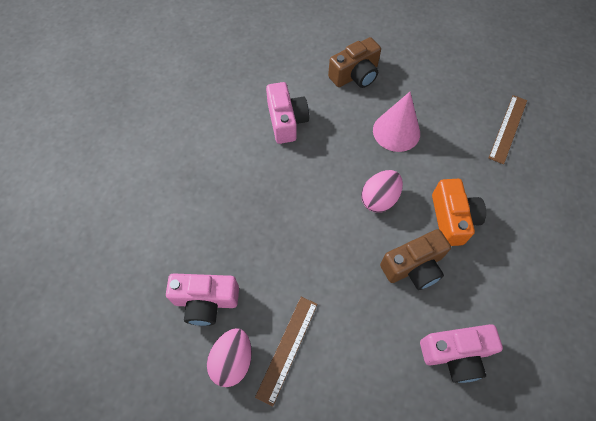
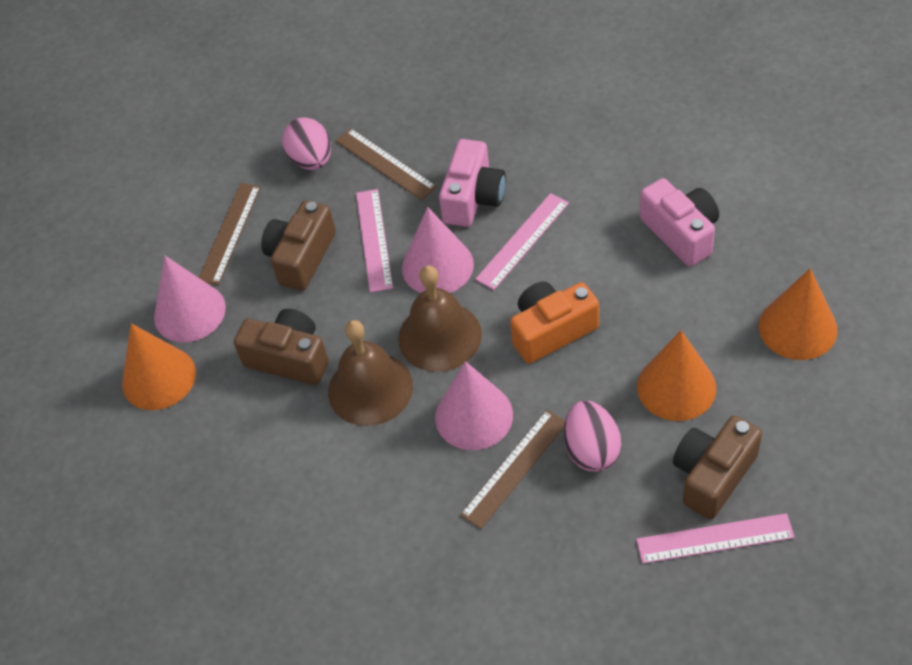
brown bell: 0 -> 2
brown camera: 2 -> 3
brown ruler: 2 -> 3
orange cone: 0 -> 3
pink camera: 3 -> 2
pink cone: 1 -> 3
pink ruler: 0 -> 3

